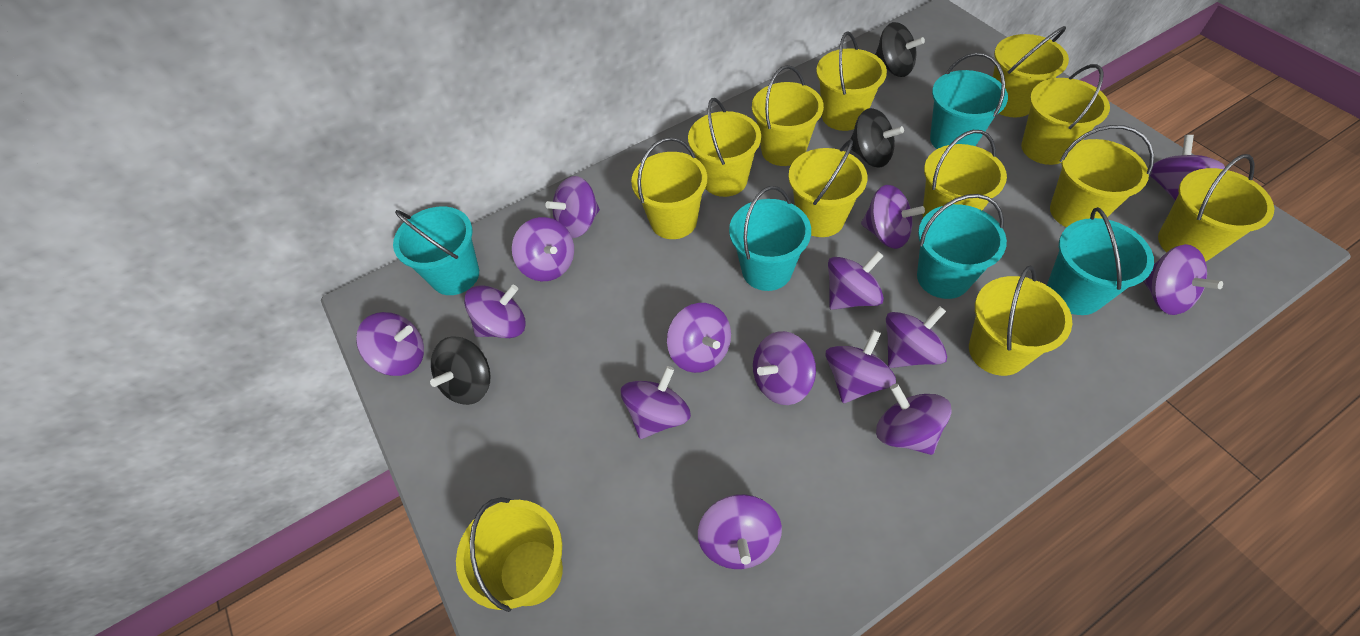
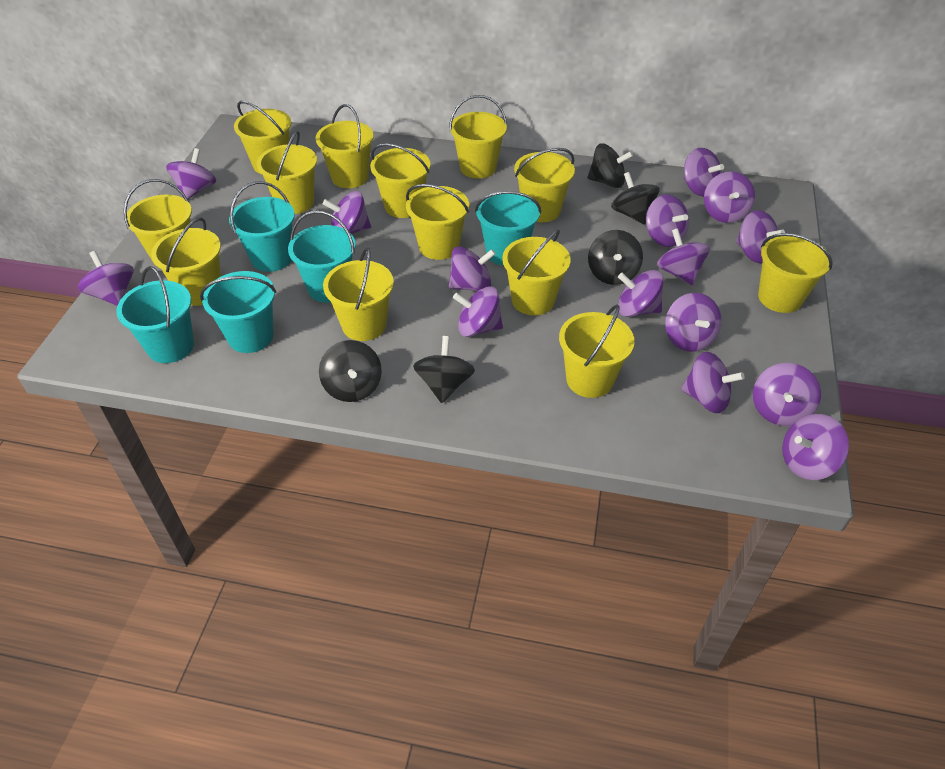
black spinning top: 3 -> 5
yellow bucket: 12 -> 13

